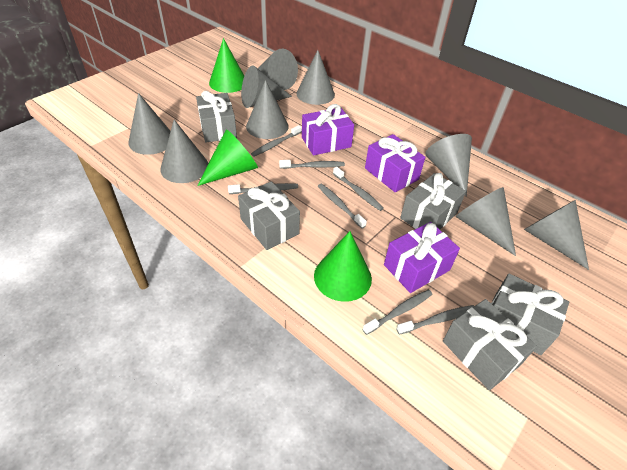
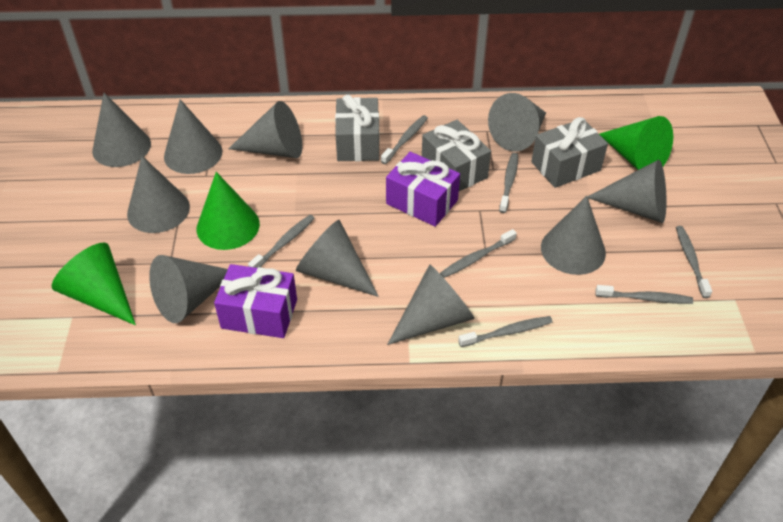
grey cone: 9 -> 10
grey gift: 5 -> 3
purple gift: 3 -> 2

